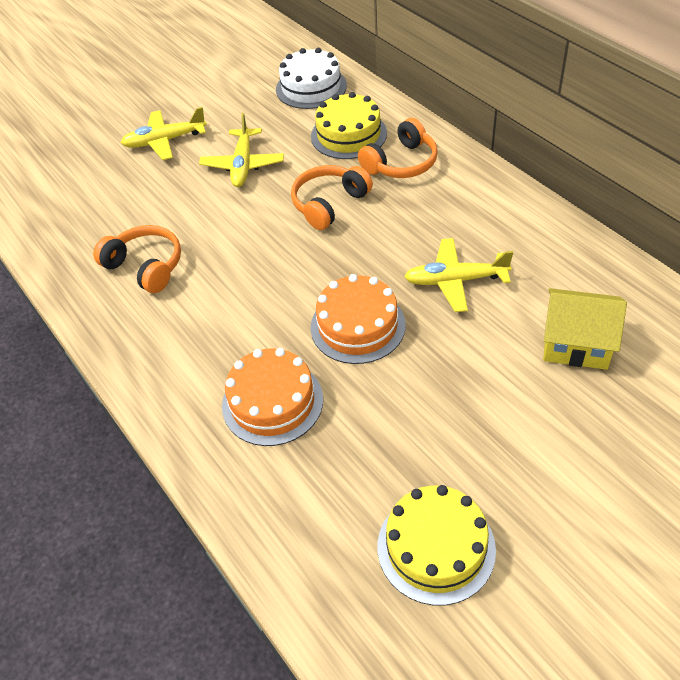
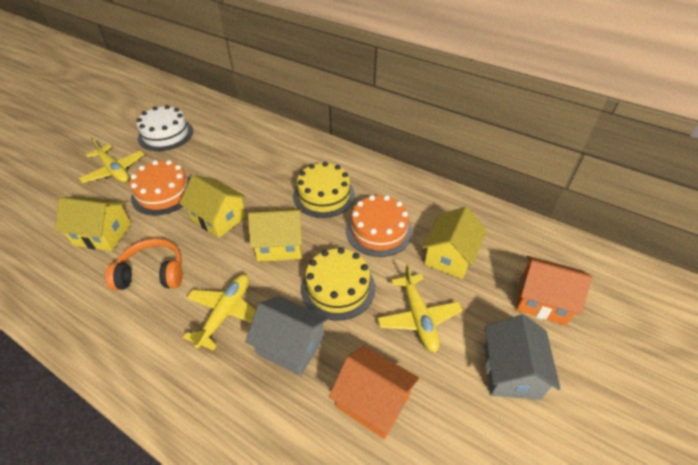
grey house: 0 -> 2
orange headphones: 3 -> 1
orange house: 0 -> 2
yellow house: 1 -> 4

